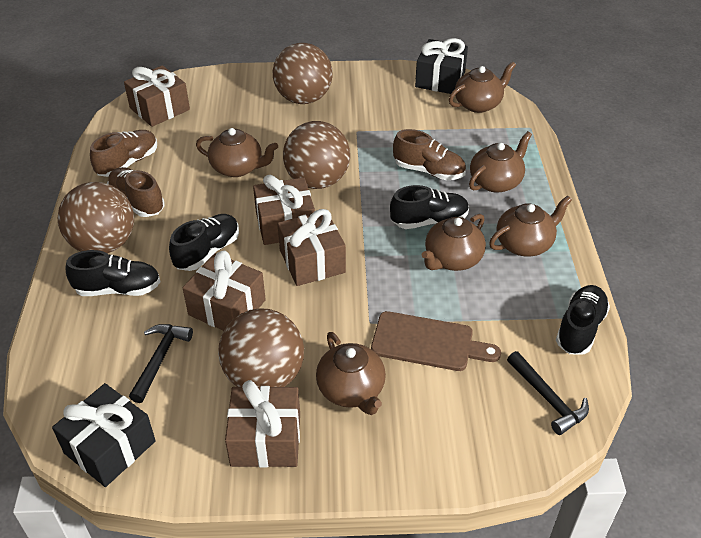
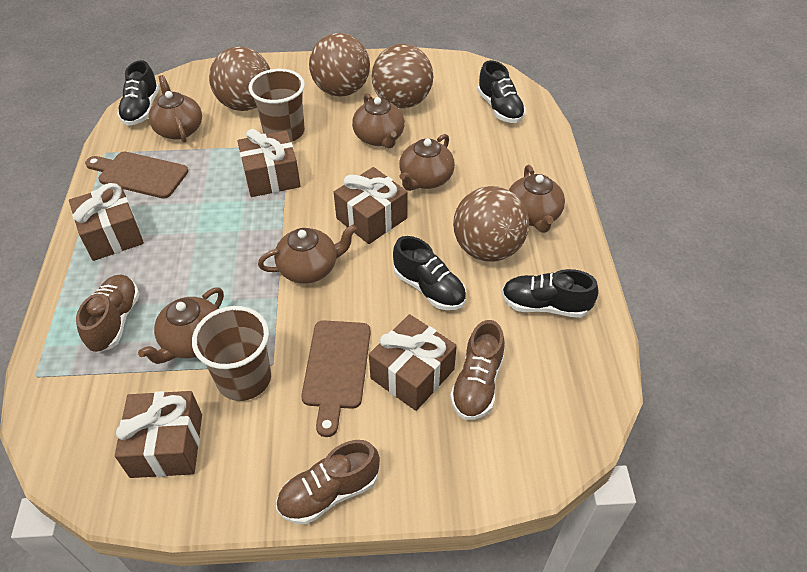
black gift: 2 -> 0
black hammer: 2 -> 0
brown cup: 0 -> 2
brown cutting board: 1 -> 2

